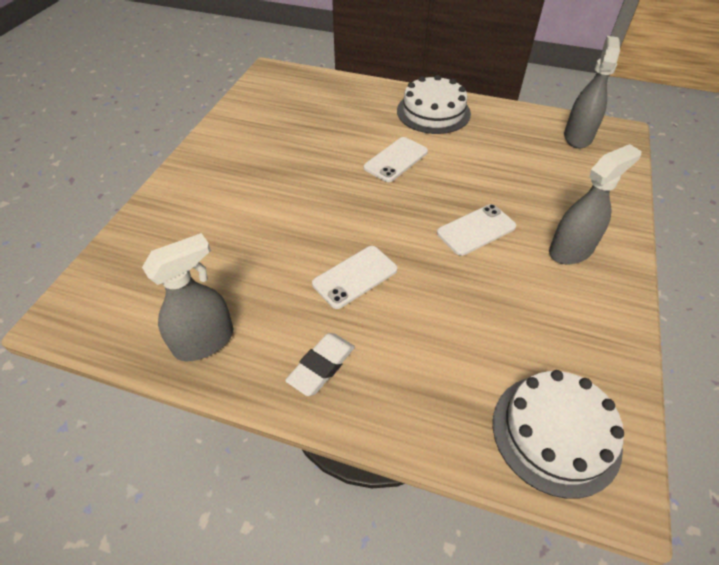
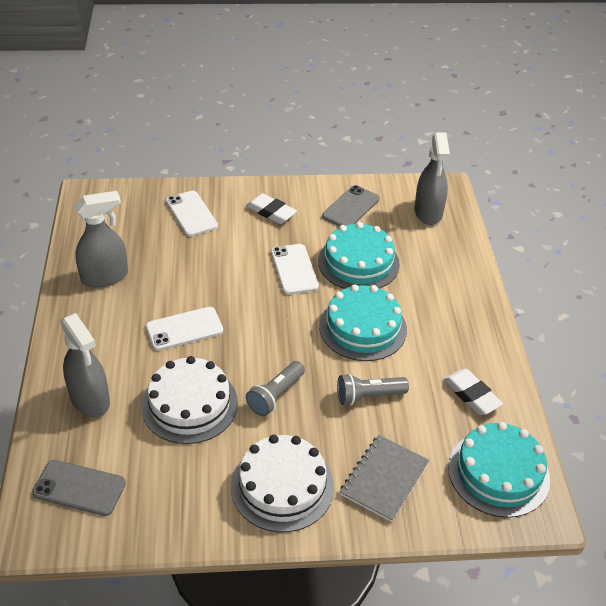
grey flashlight: 0 -> 2
grey notebook: 0 -> 1
grey phone: 0 -> 2
turquoise cake: 0 -> 3
white eraser: 1 -> 2

